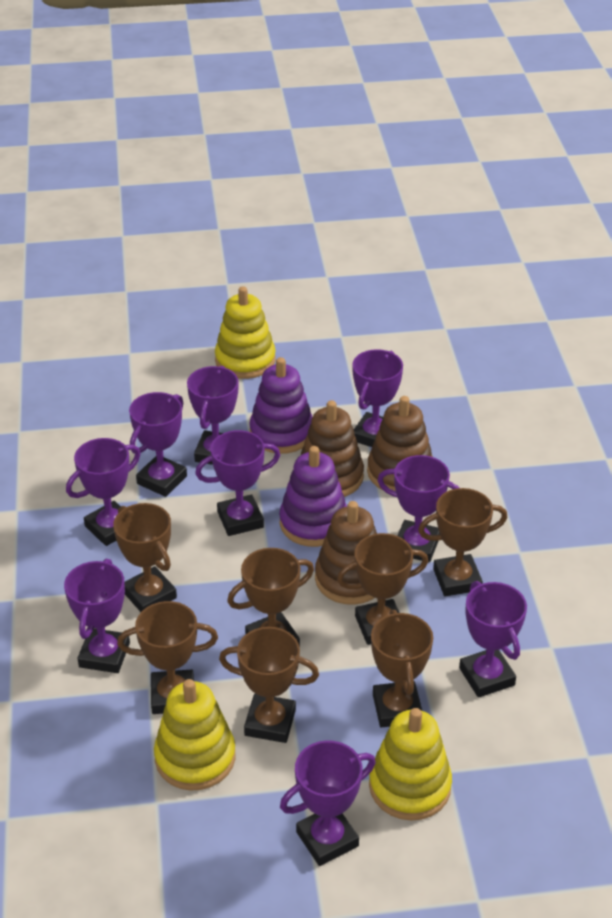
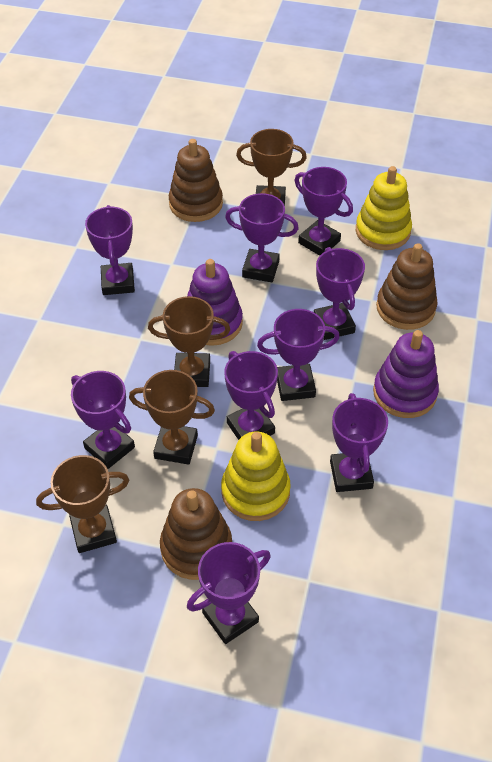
brown trophy: 7 -> 4
yellow stacking toy: 3 -> 2

